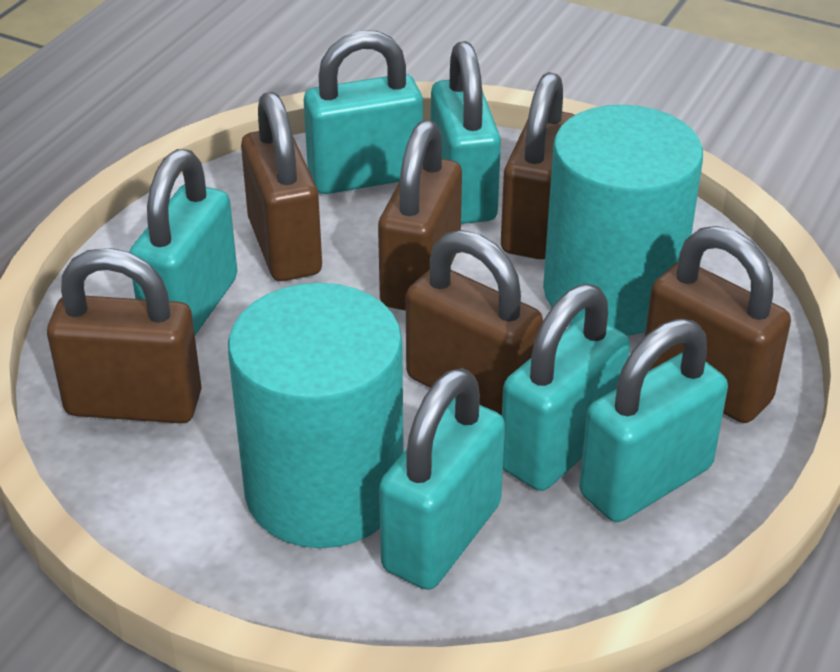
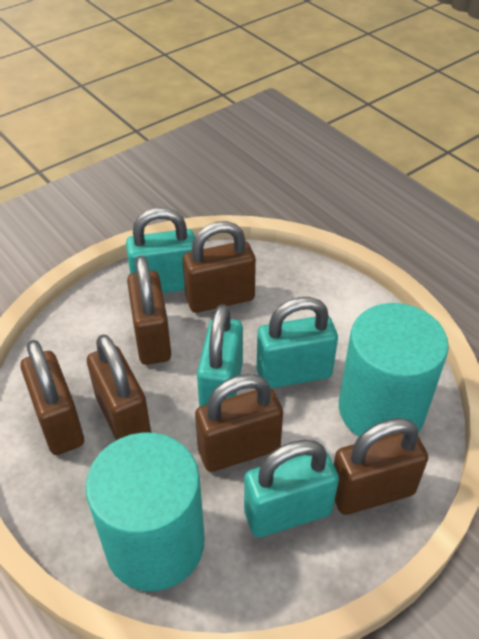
turquoise padlock: 6 -> 4

